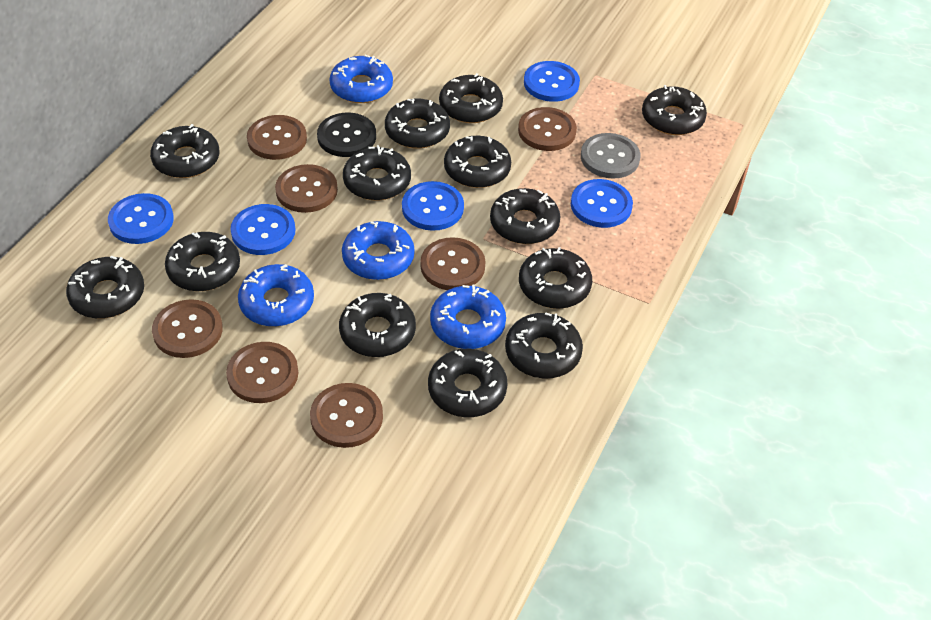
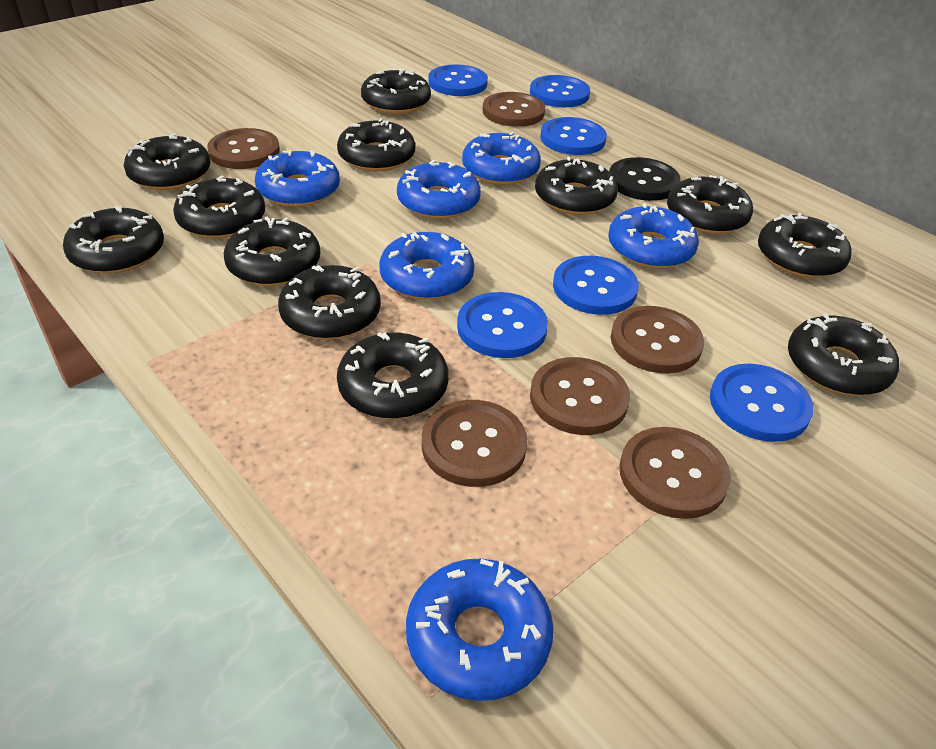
black donut: 13 -> 12
blue button: 5 -> 6
blue donut: 4 -> 6
brown button: 7 -> 6
grey button: 1 -> 0

